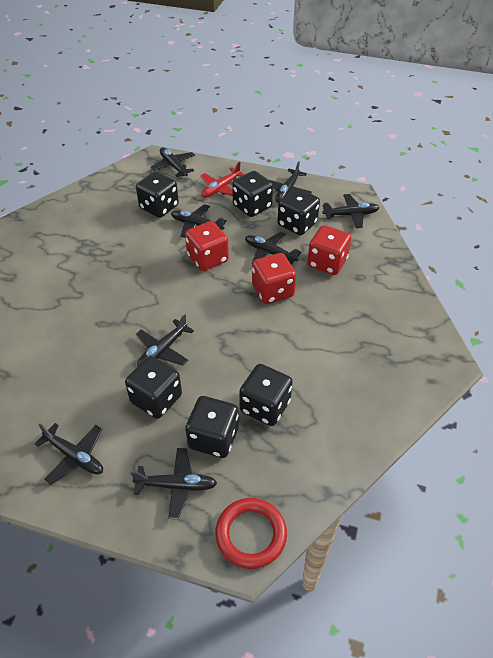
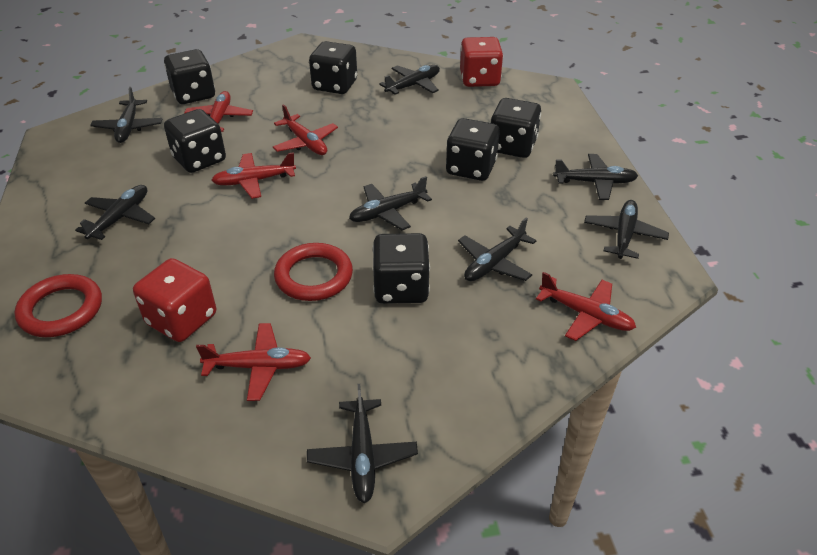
red dice: 3 -> 2
red plane: 1 -> 5
red ring: 1 -> 2

